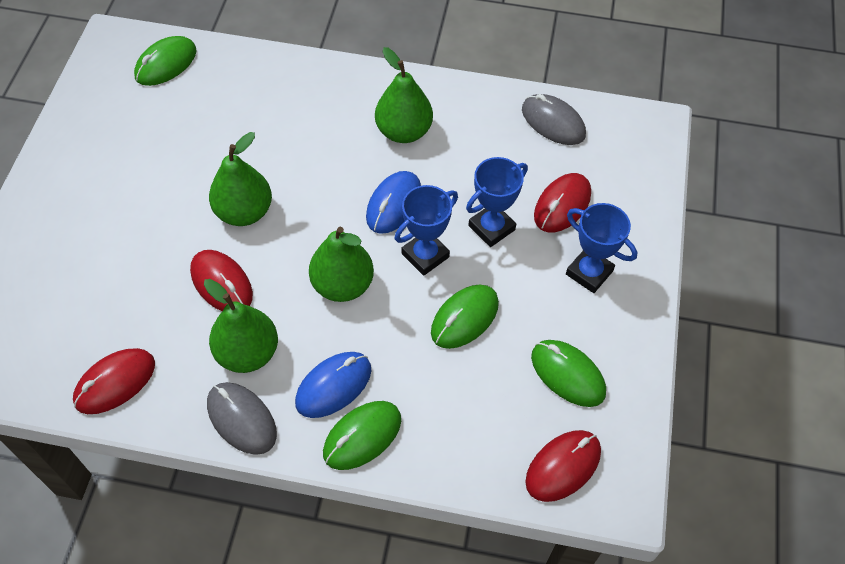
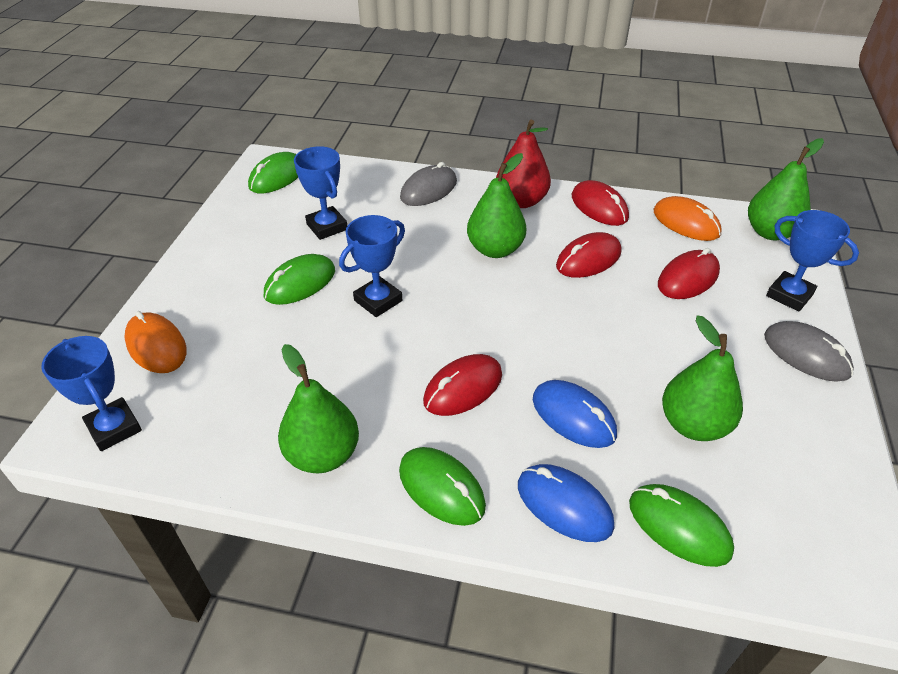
blue trophy: 3 -> 4
orange mouse: 0 -> 2
red pear: 0 -> 1

